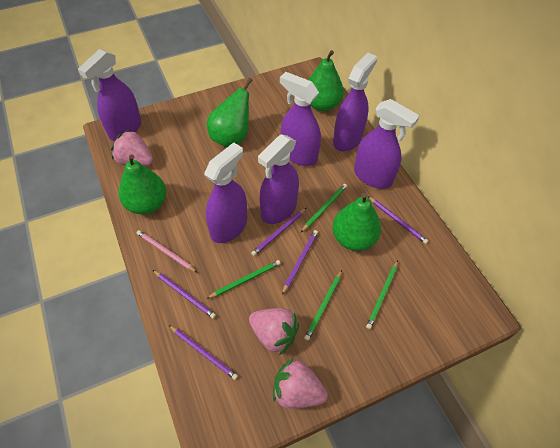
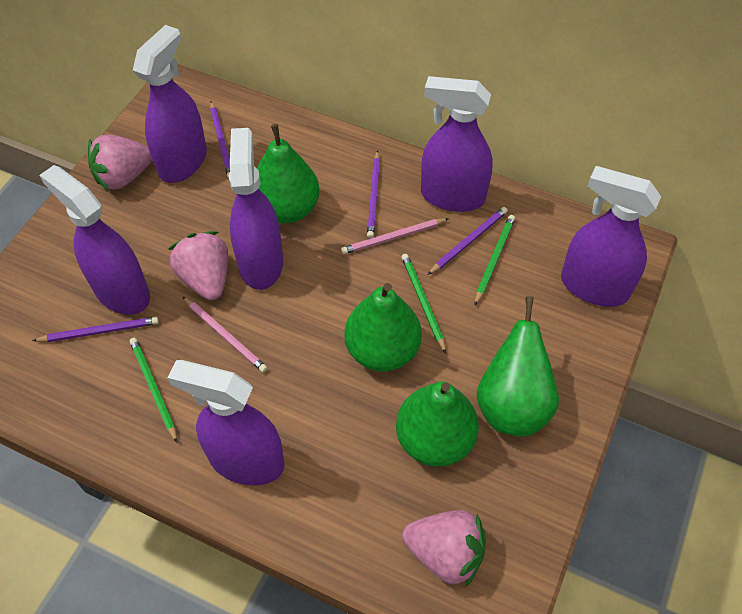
green pencil: 4 -> 3
pink pencil: 1 -> 2
purple pencil: 5 -> 4

